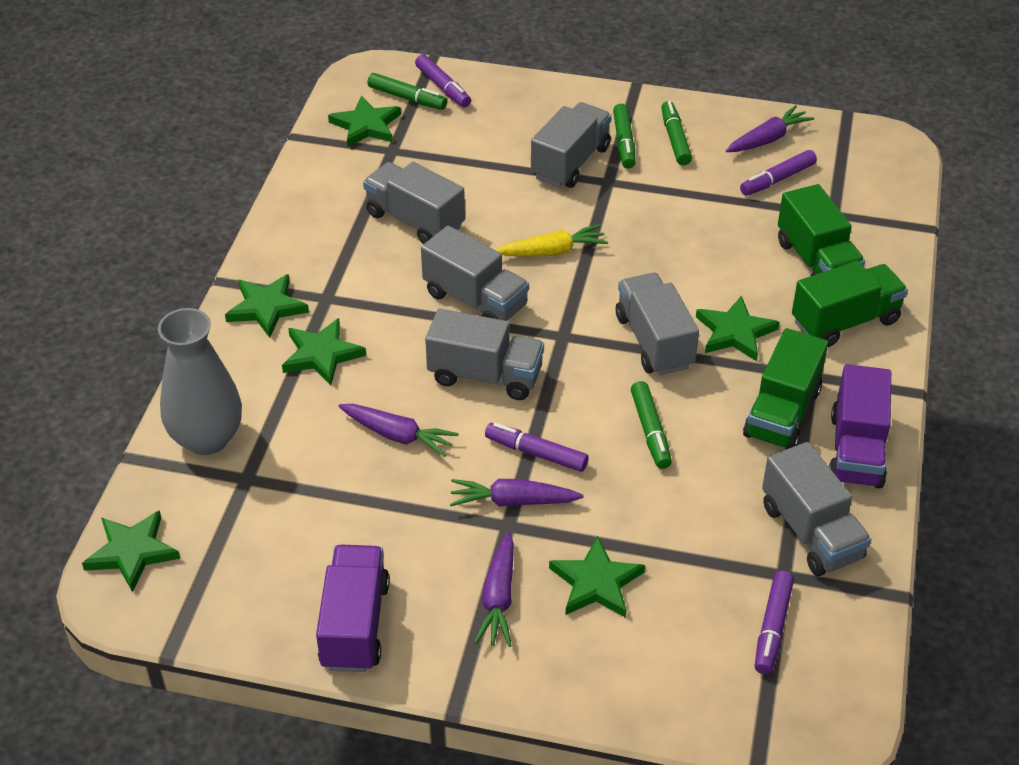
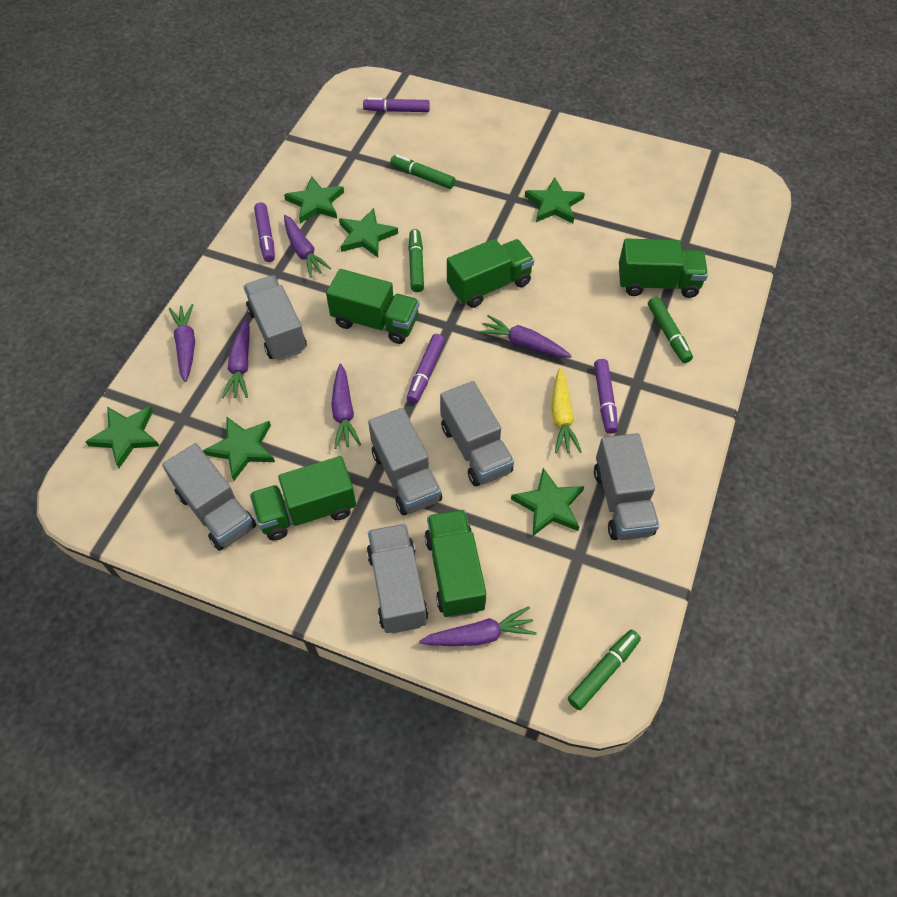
green truck: 3 -> 5
grey vase: 1 -> 0
purple carrot: 4 -> 6
purple truck: 2 -> 0

